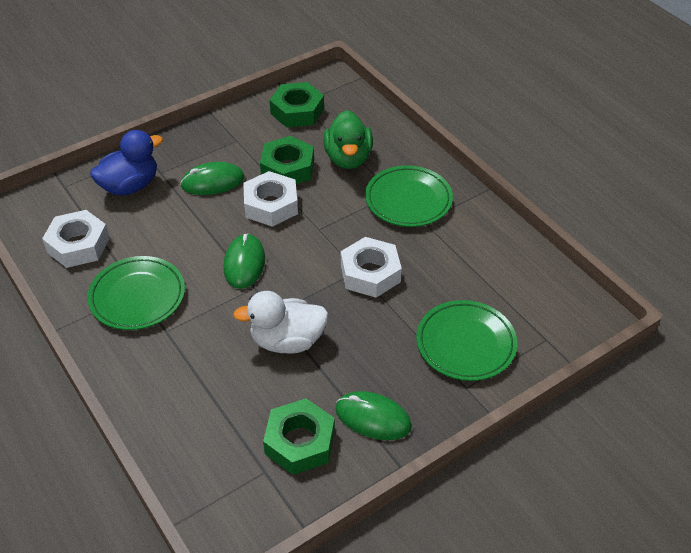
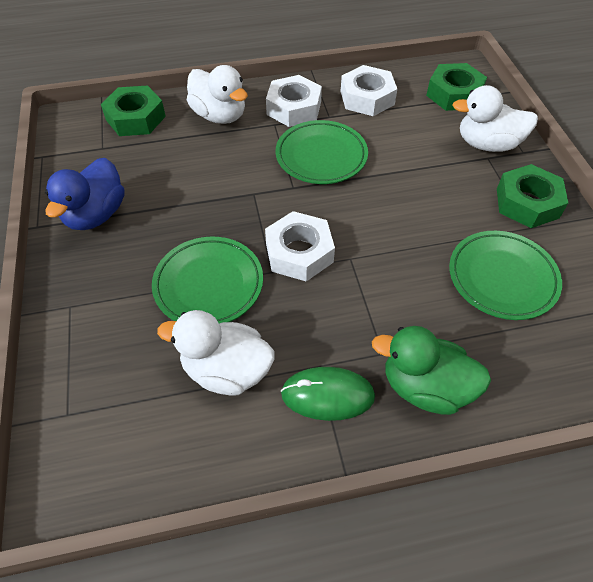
green mouse: 3 -> 1
white duck: 1 -> 3

